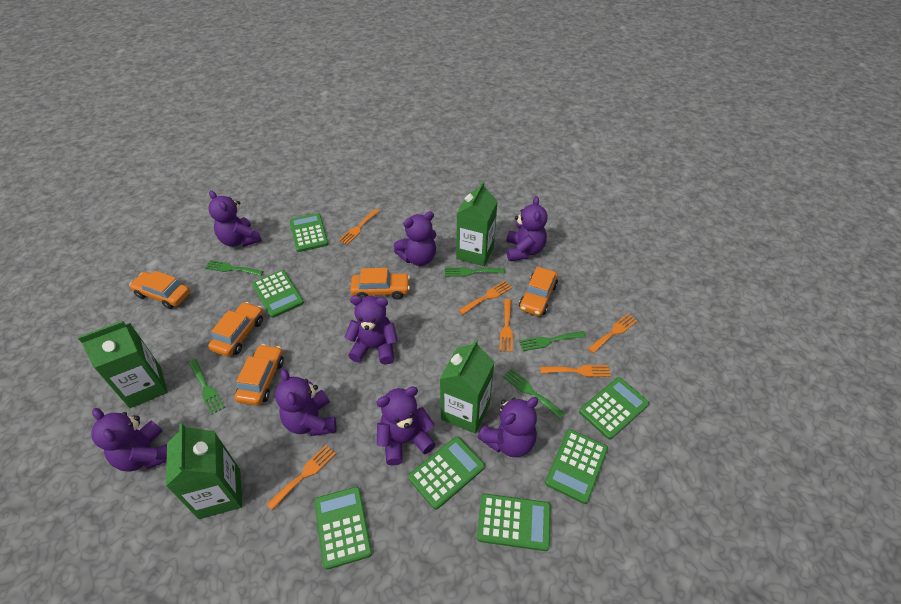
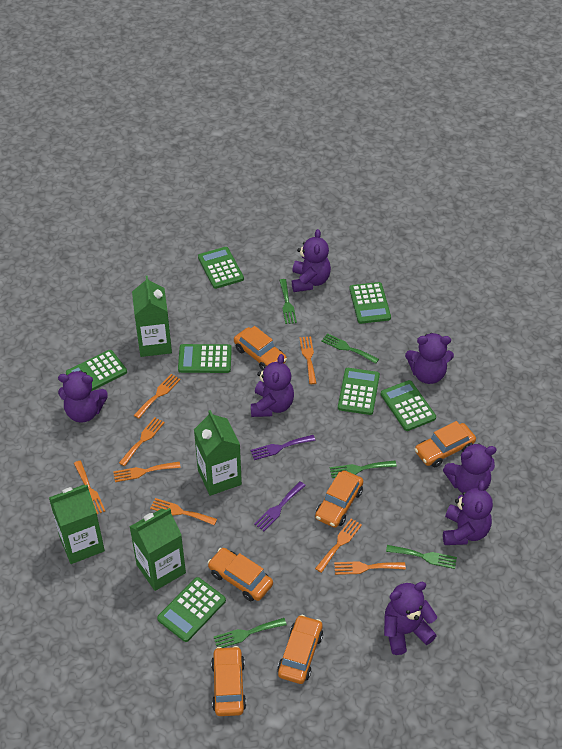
orange car: 5 -> 6
orange fork: 6 -> 8
purple fork: 0 -> 2
purple teddy bear: 8 -> 7

